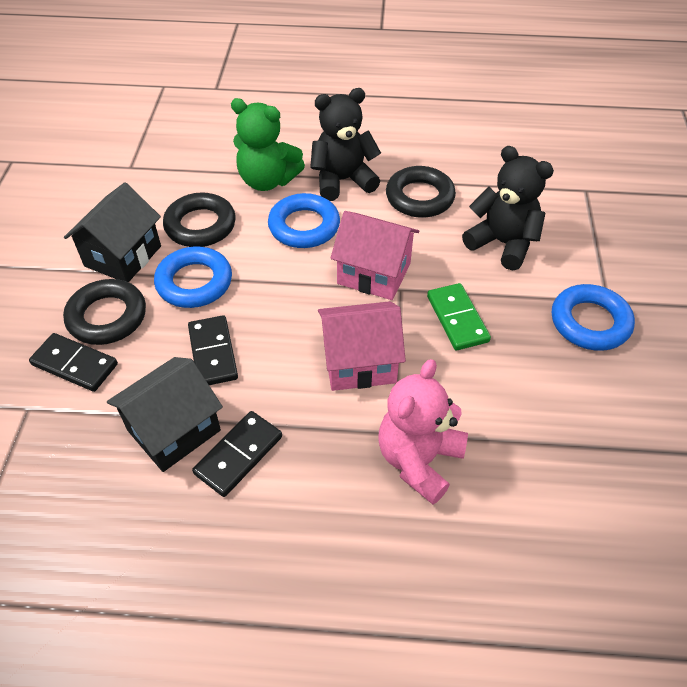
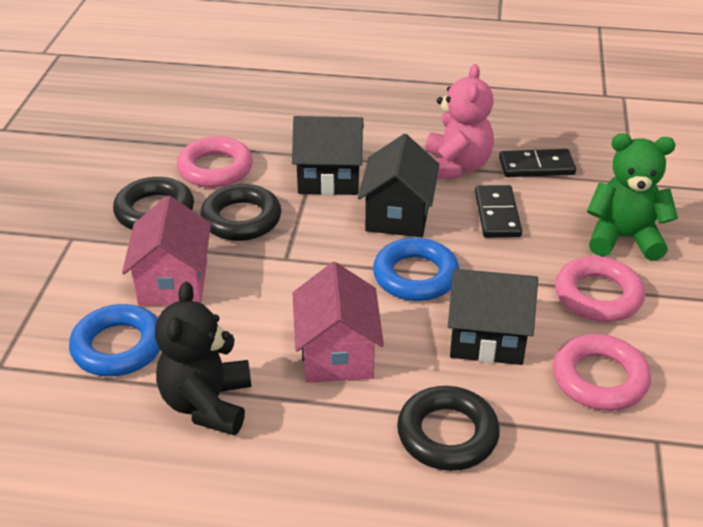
black domino: 3 -> 2
black house: 2 -> 3
black teddy bear: 2 -> 1
blue ring: 3 -> 2
green domino: 1 -> 0
pink ring: 0 -> 3

